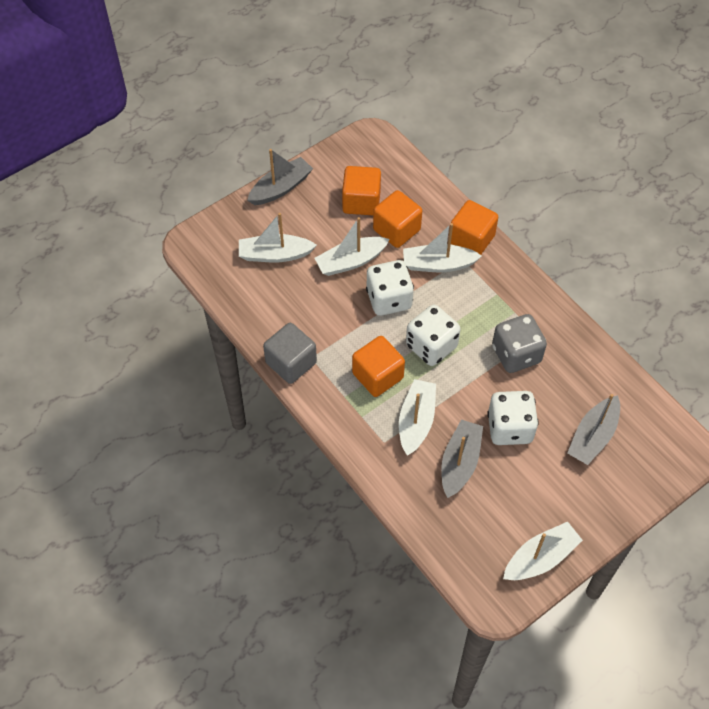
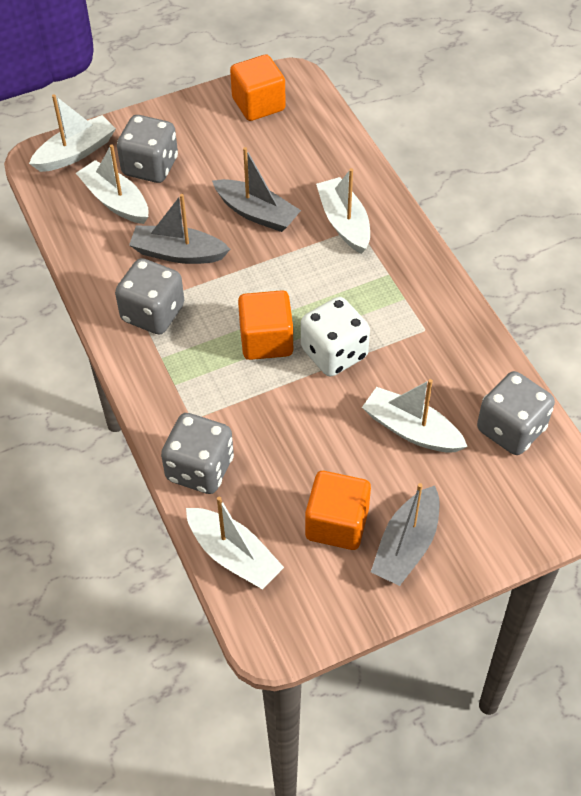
grey cube: 1 -> 0
grey dice: 1 -> 4
orange cube: 4 -> 3
white dice: 3 -> 1

